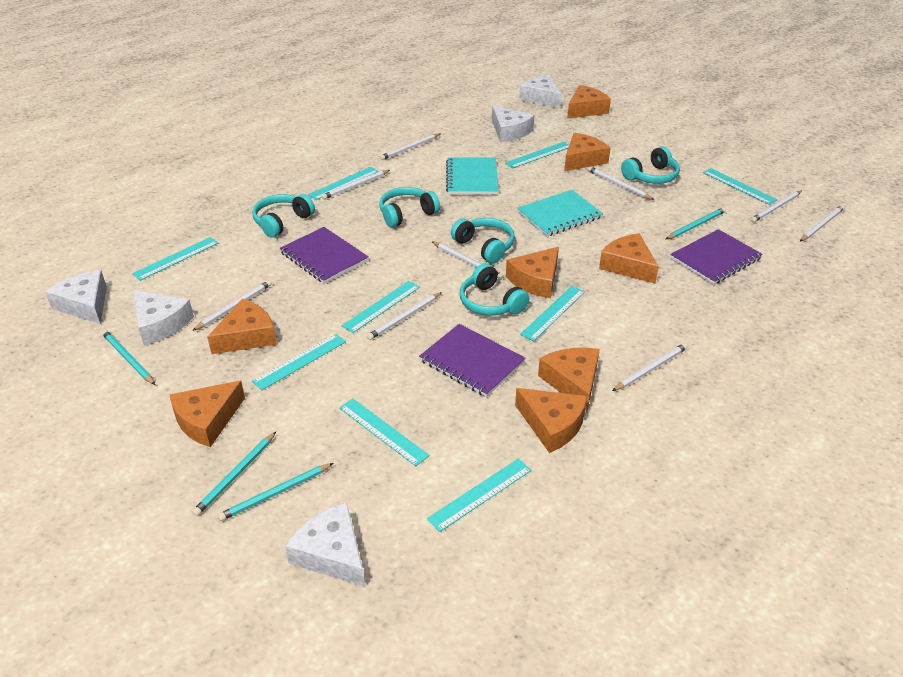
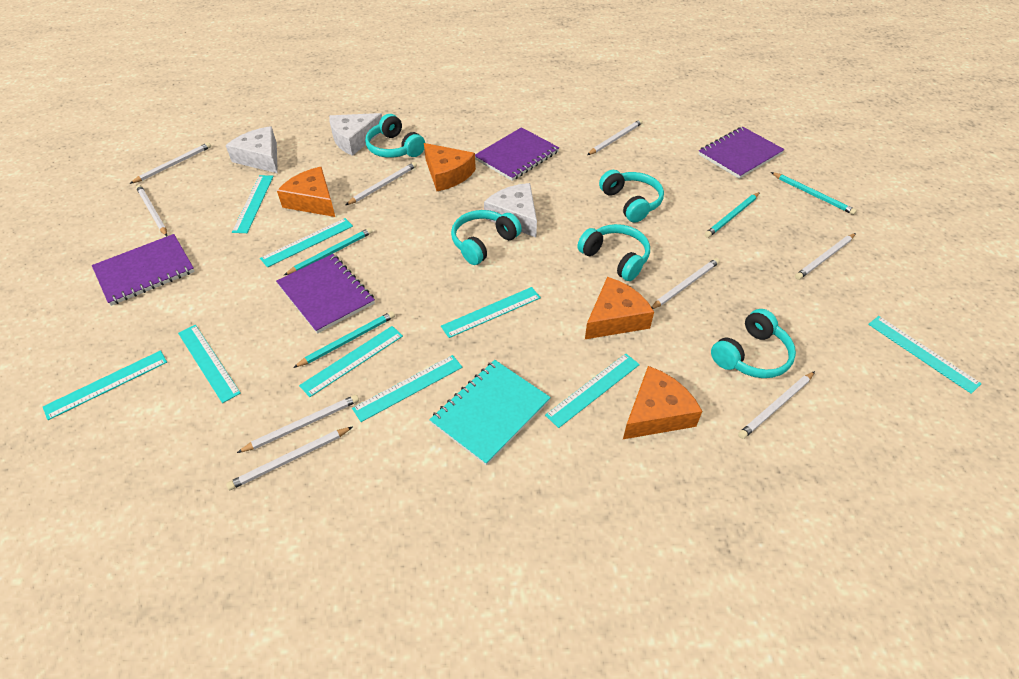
orange cheese: 8 -> 4
purple notebook: 3 -> 4
turquoise notebook: 2 -> 1
white cheese: 5 -> 3

